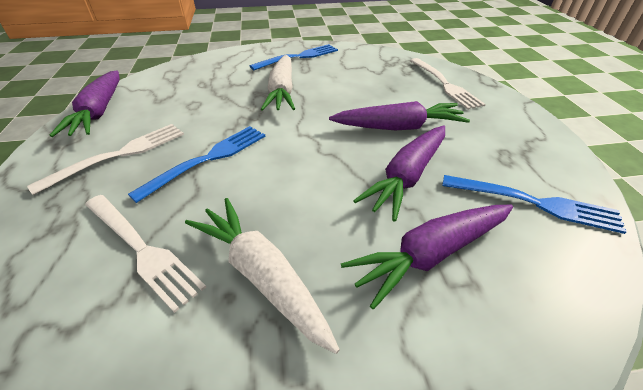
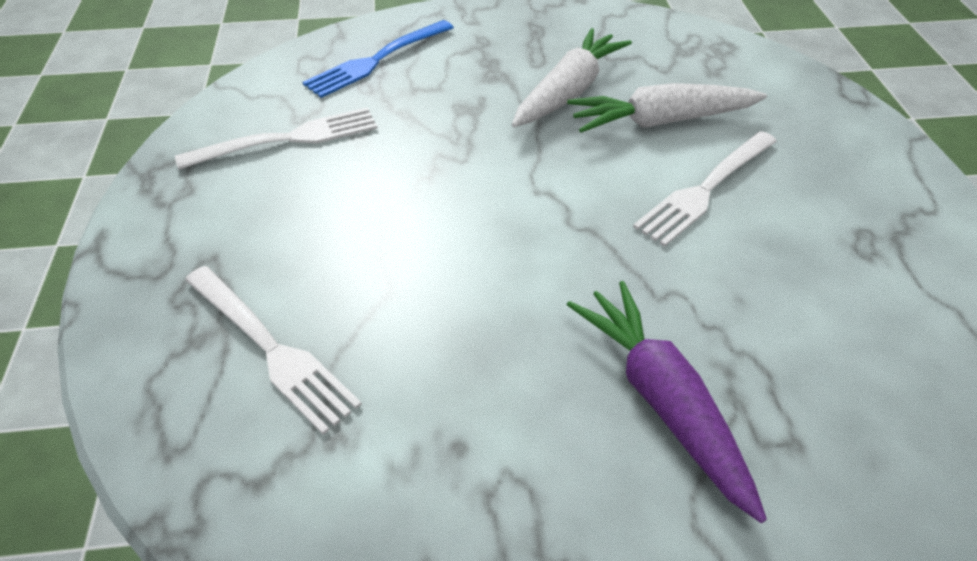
blue fork: 3 -> 1
purple carrot: 4 -> 1

